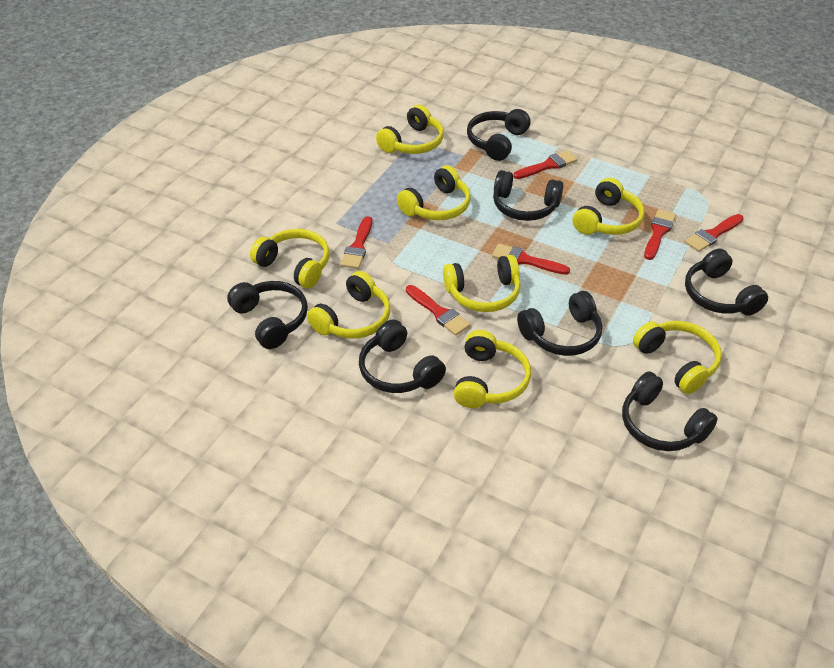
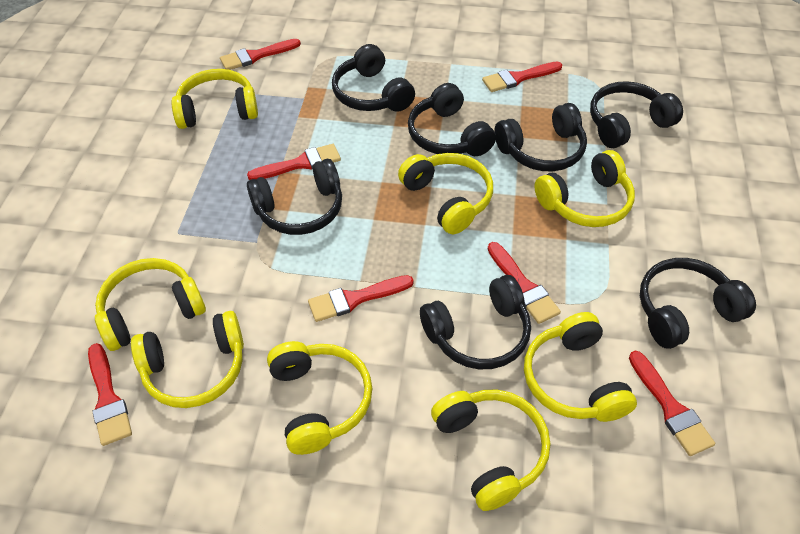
red brush: 6 -> 7

